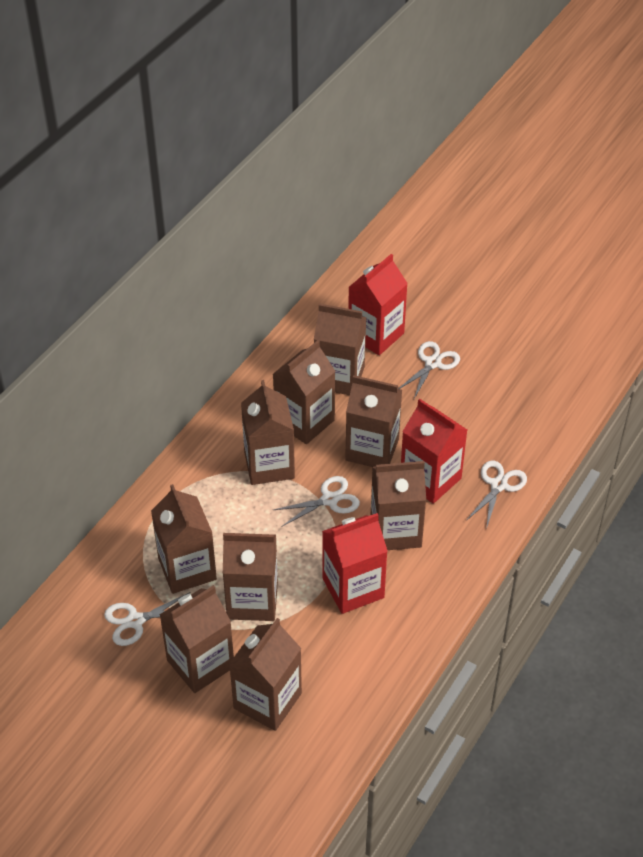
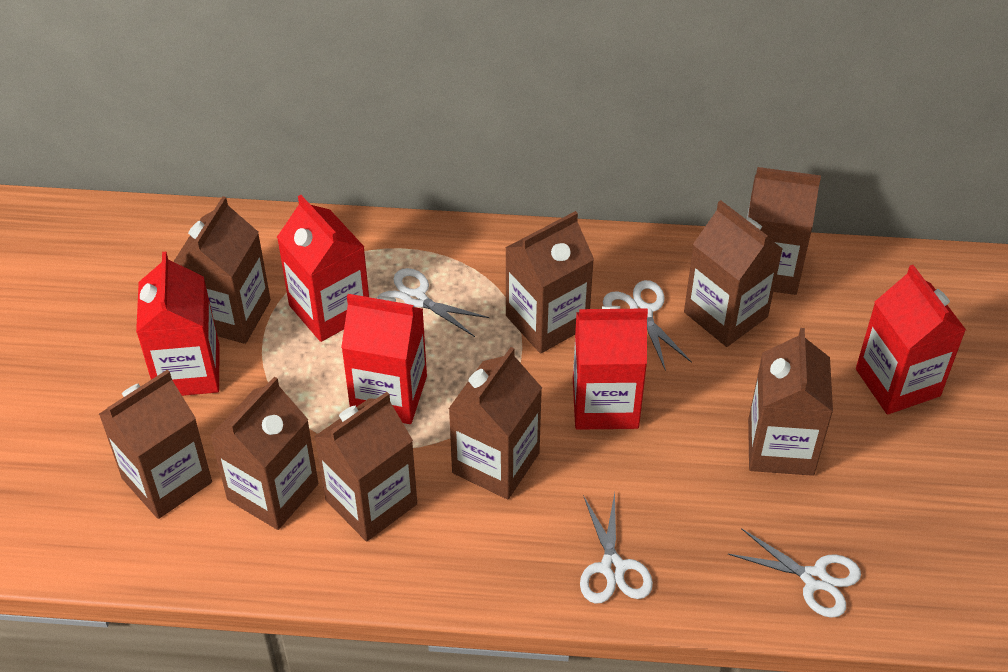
red carton: 3 -> 5

